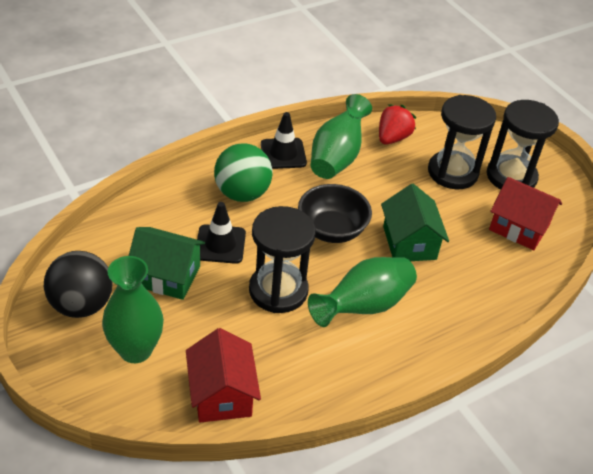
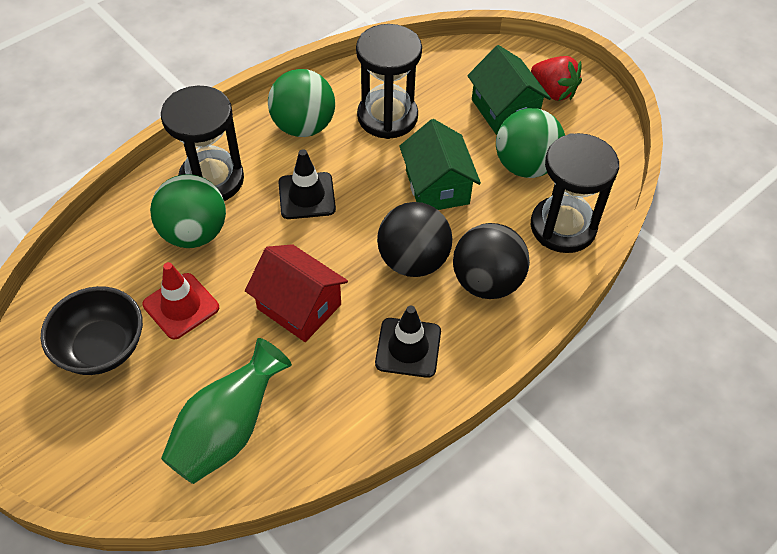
black ball: 1 -> 2
green ball: 1 -> 3
green vase: 3 -> 1
red house: 2 -> 1
red traffic cone: 0 -> 1

